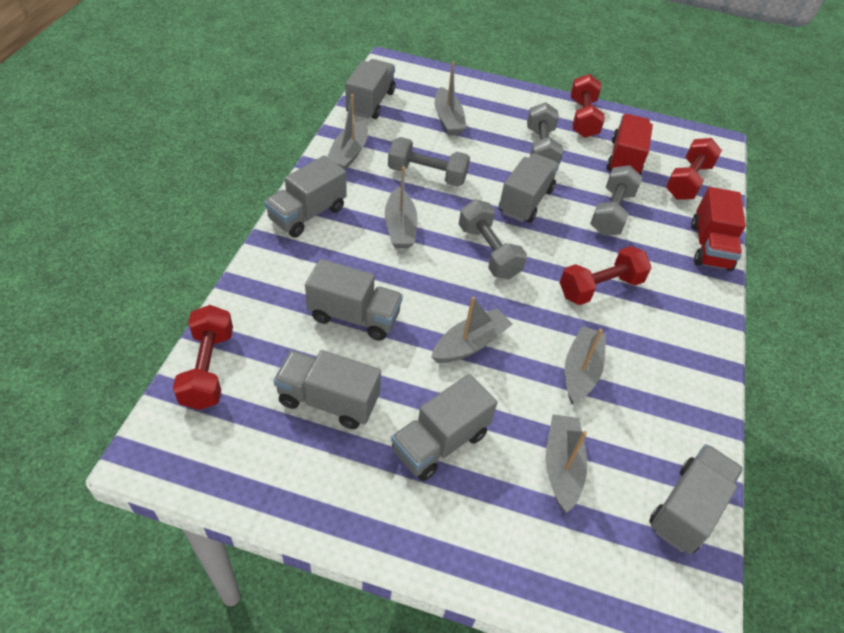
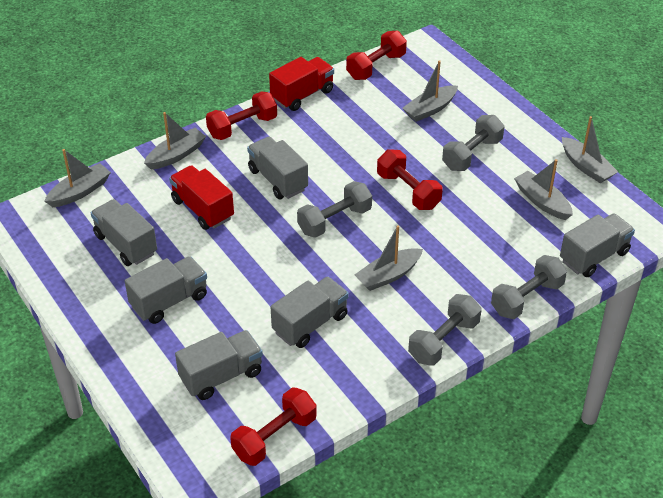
grey truck: 7 -> 6

